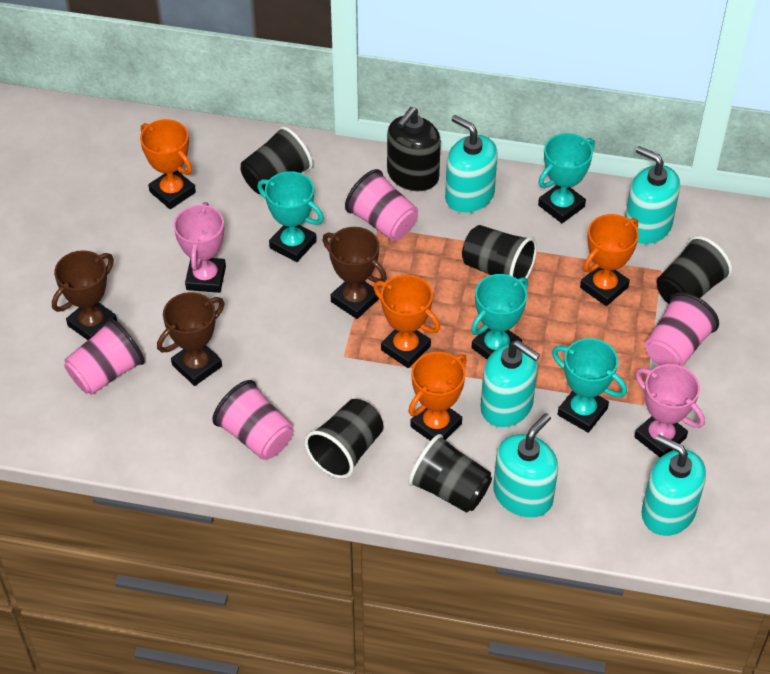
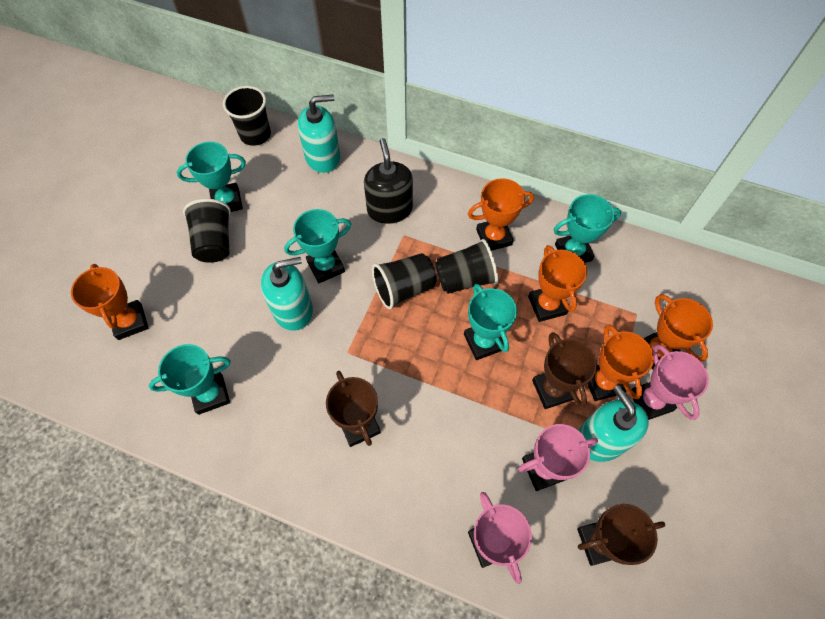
black cup: 5 -> 4
orange trophy: 4 -> 5
pink cup: 4 -> 0
pink trophy: 2 -> 3
turquoise soap dispenser: 5 -> 3
turquoise trophy: 4 -> 5

